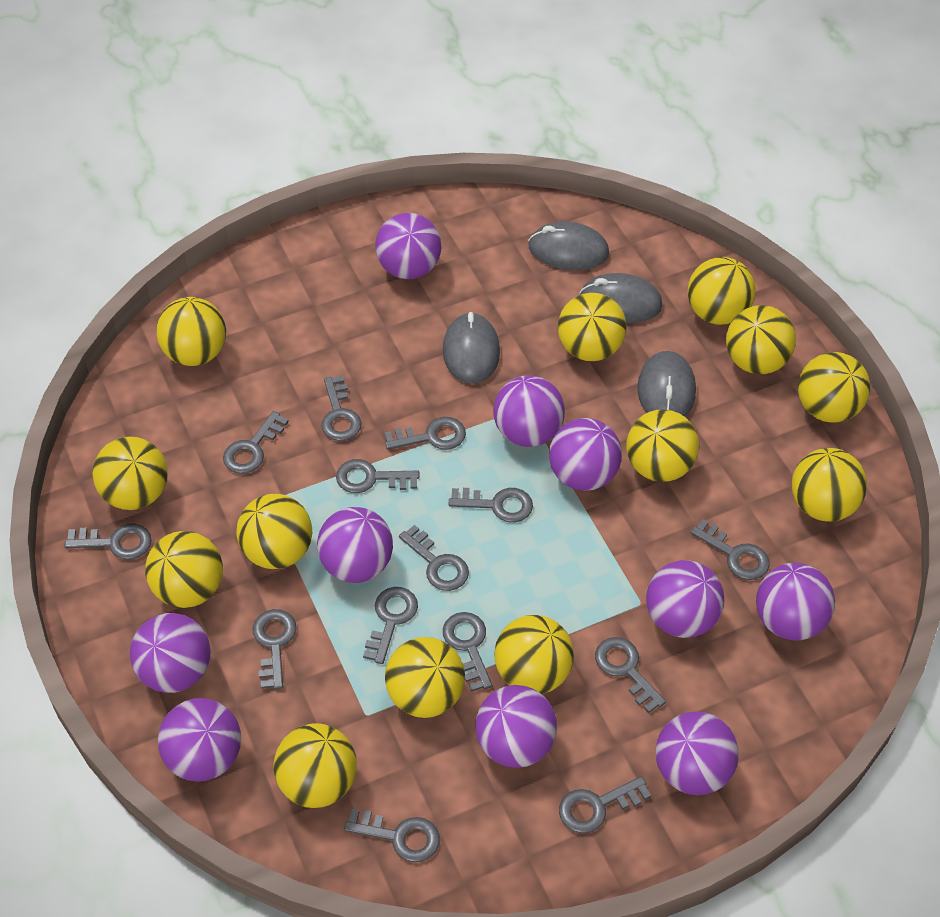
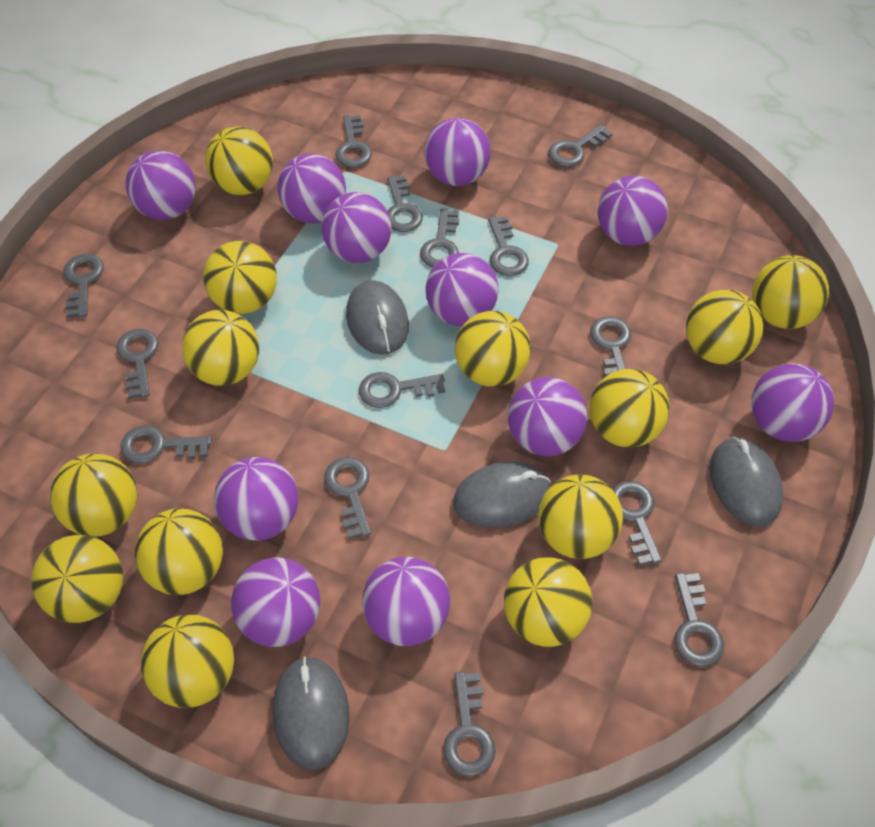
purple ball: 10 -> 11

